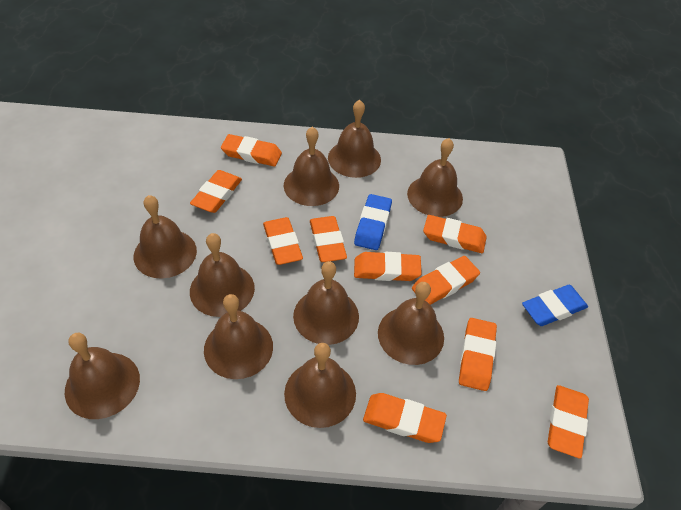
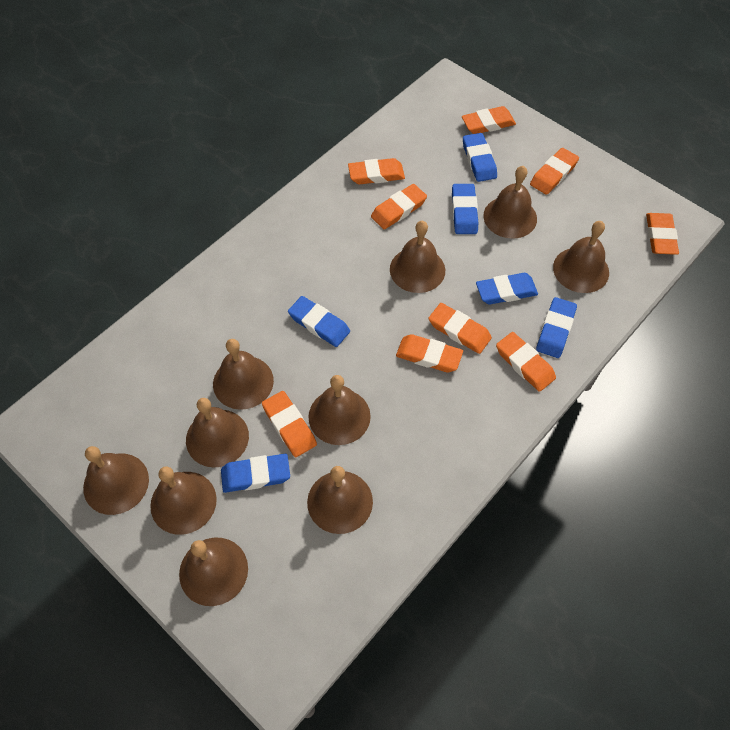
blue eraser: 2 -> 6
orange eraser: 10 -> 9

